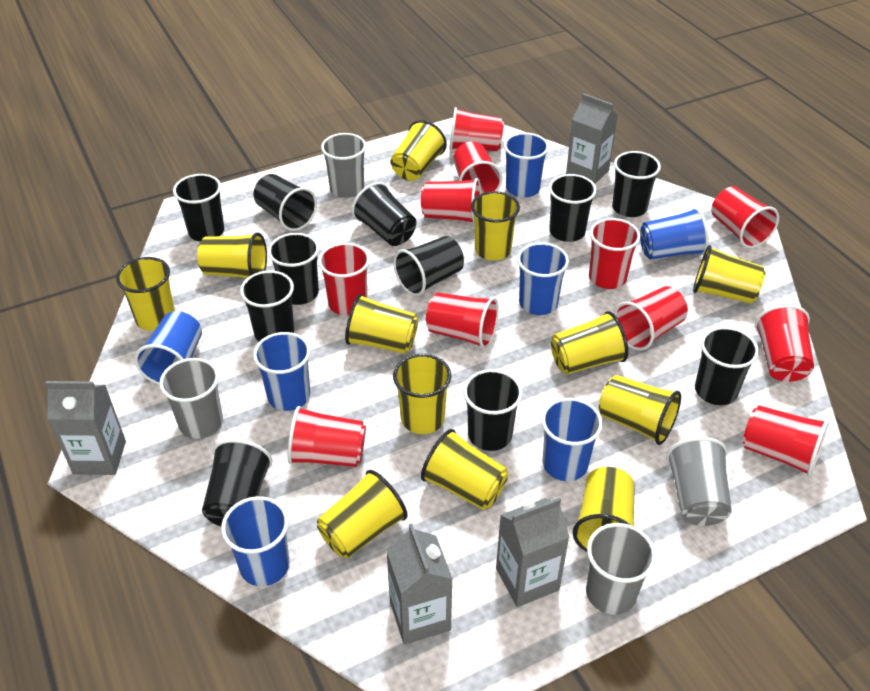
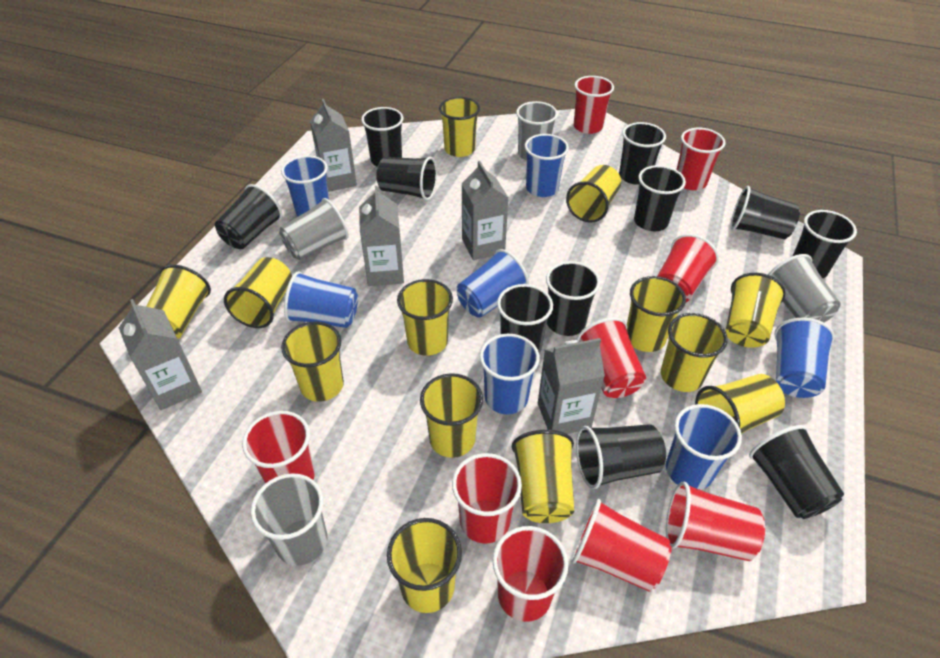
grey carton: 4 -> 5
red cup: 11 -> 9
yellow cup: 12 -> 13

